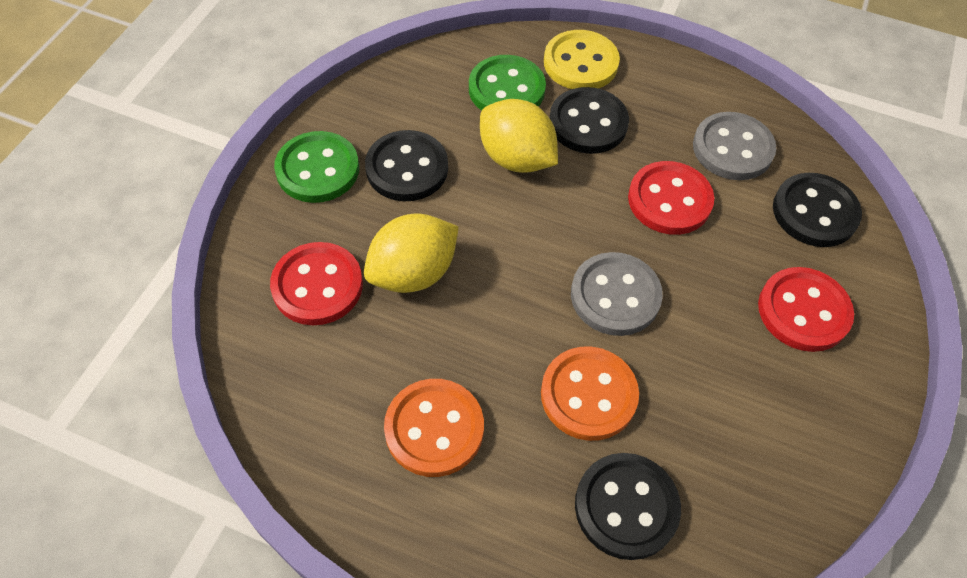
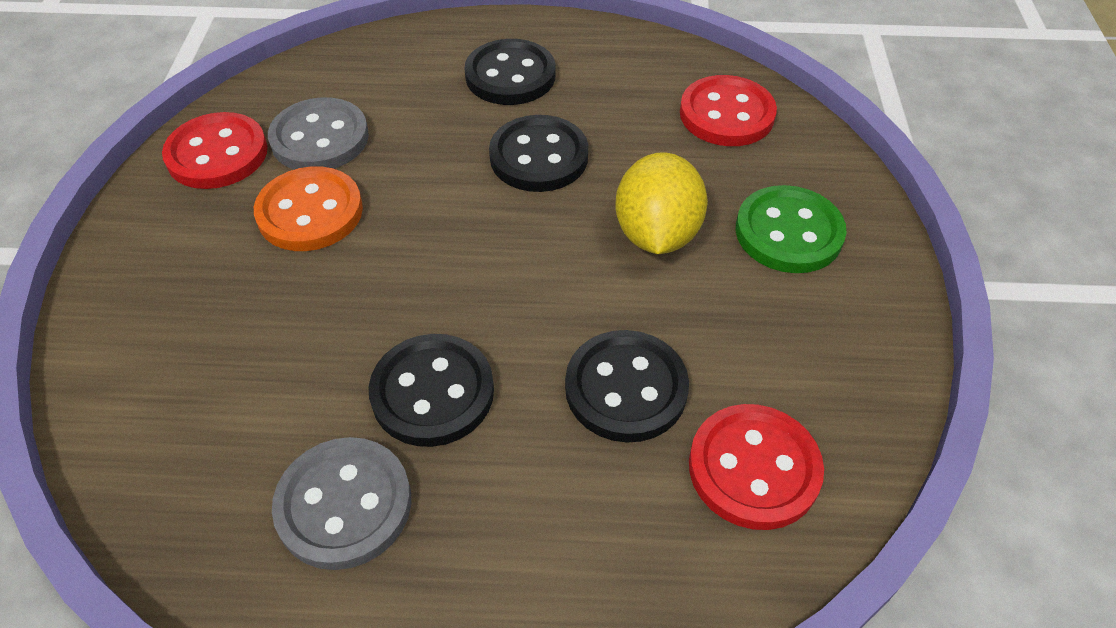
green button: 2 -> 1
orange button: 2 -> 1
yellow button: 1 -> 0
yellow lemon: 2 -> 1

